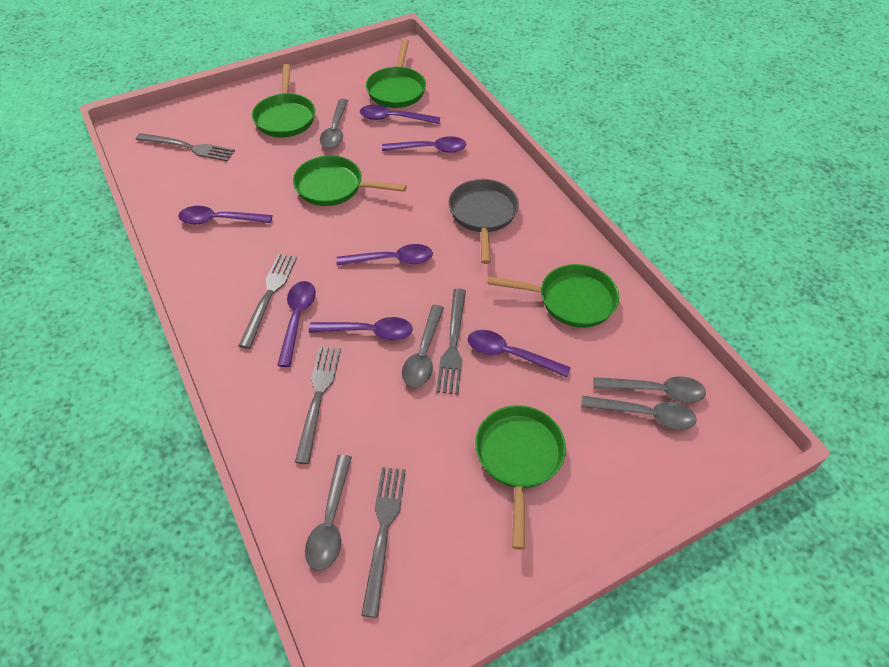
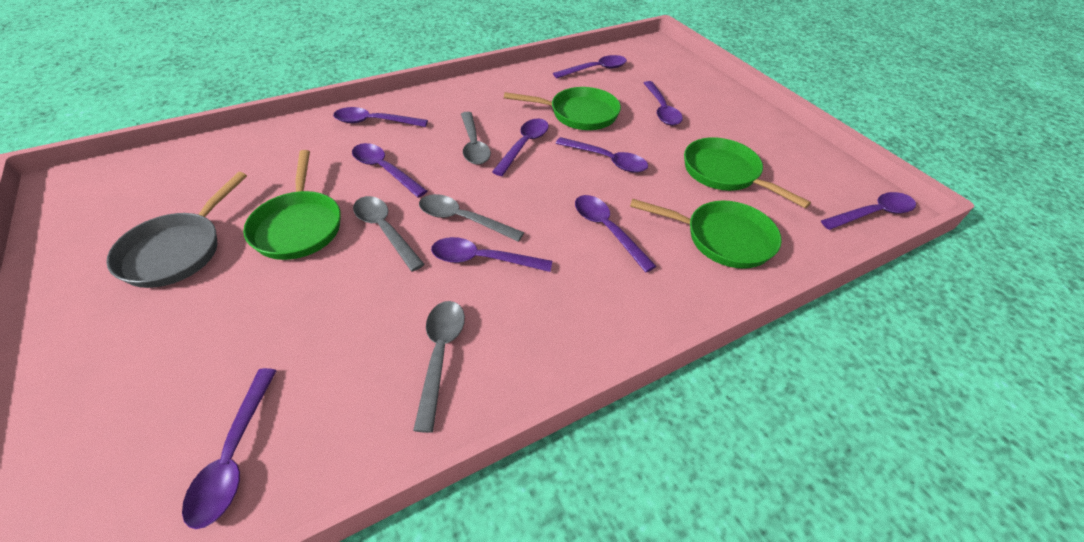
green pan: 5 -> 4
grey fork: 5 -> 0
grey spoon: 5 -> 4
purple spoon: 7 -> 10

